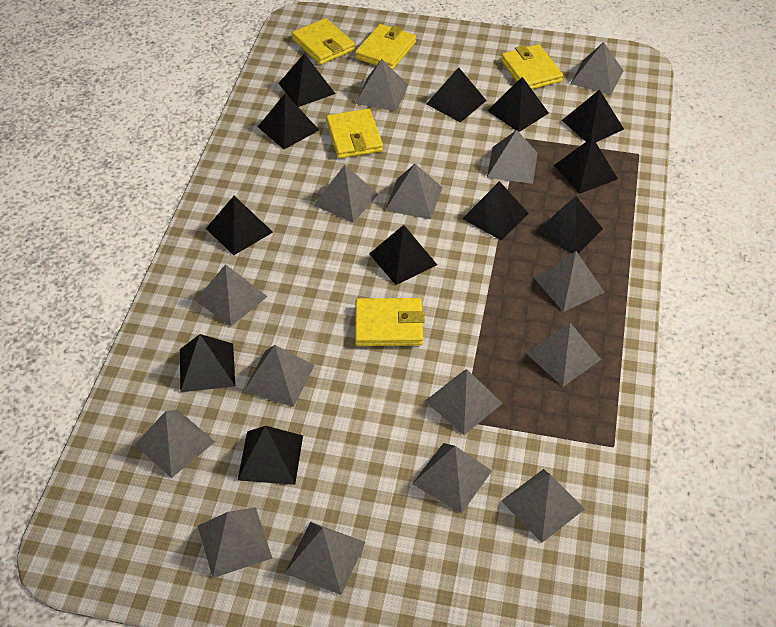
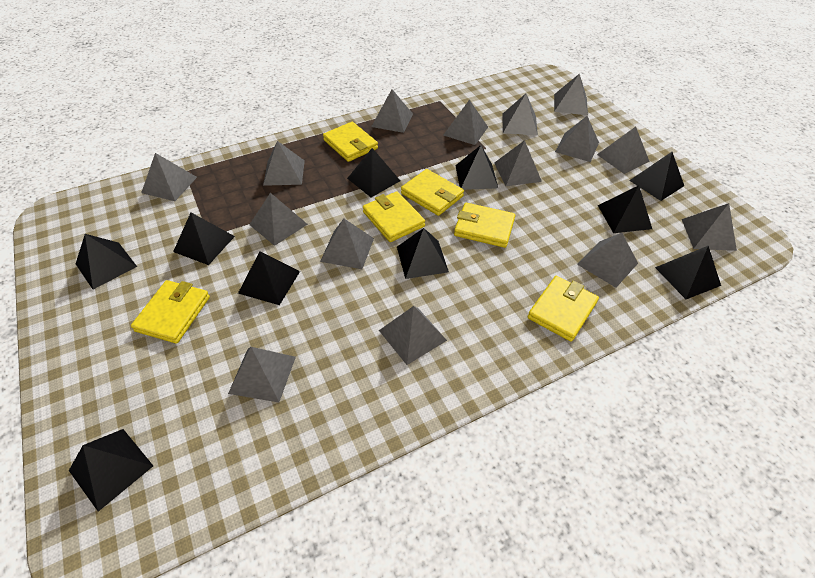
black pyramid: 12 -> 10
yellow wallet: 5 -> 6

